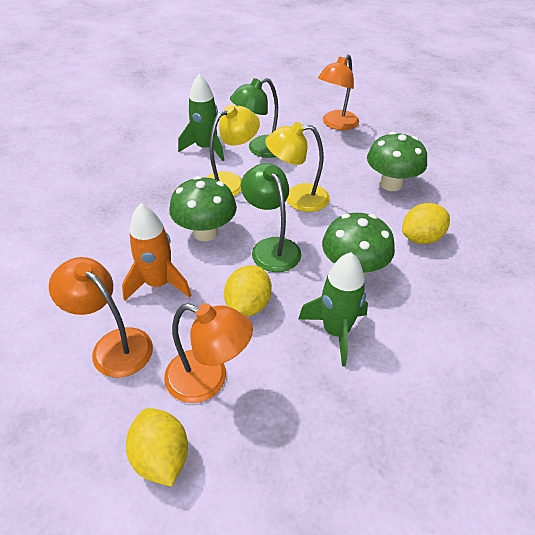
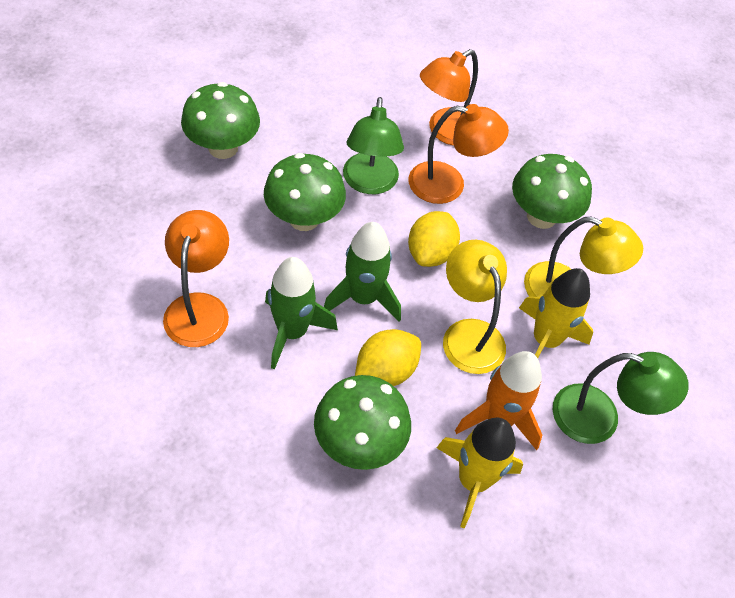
green mushroom: 3 -> 4
yellow lemon: 3 -> 2
yellow rocket: 0 -> 2

